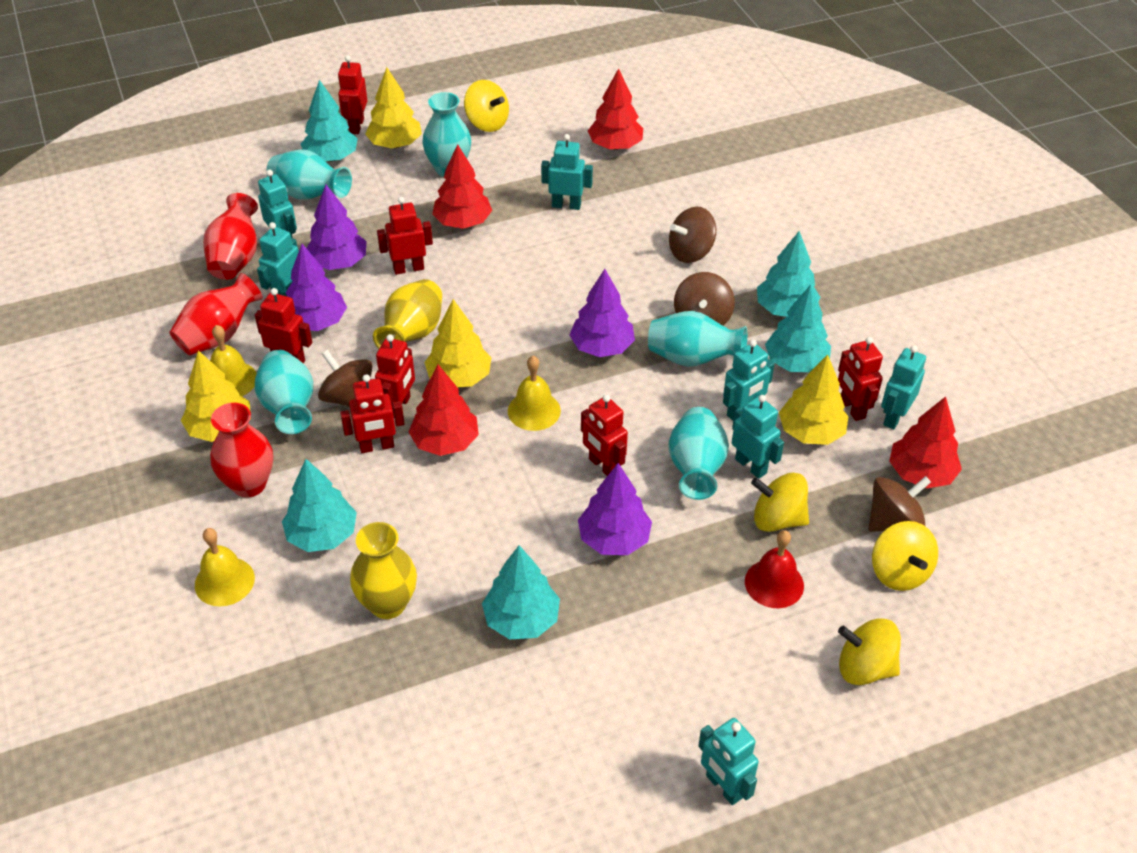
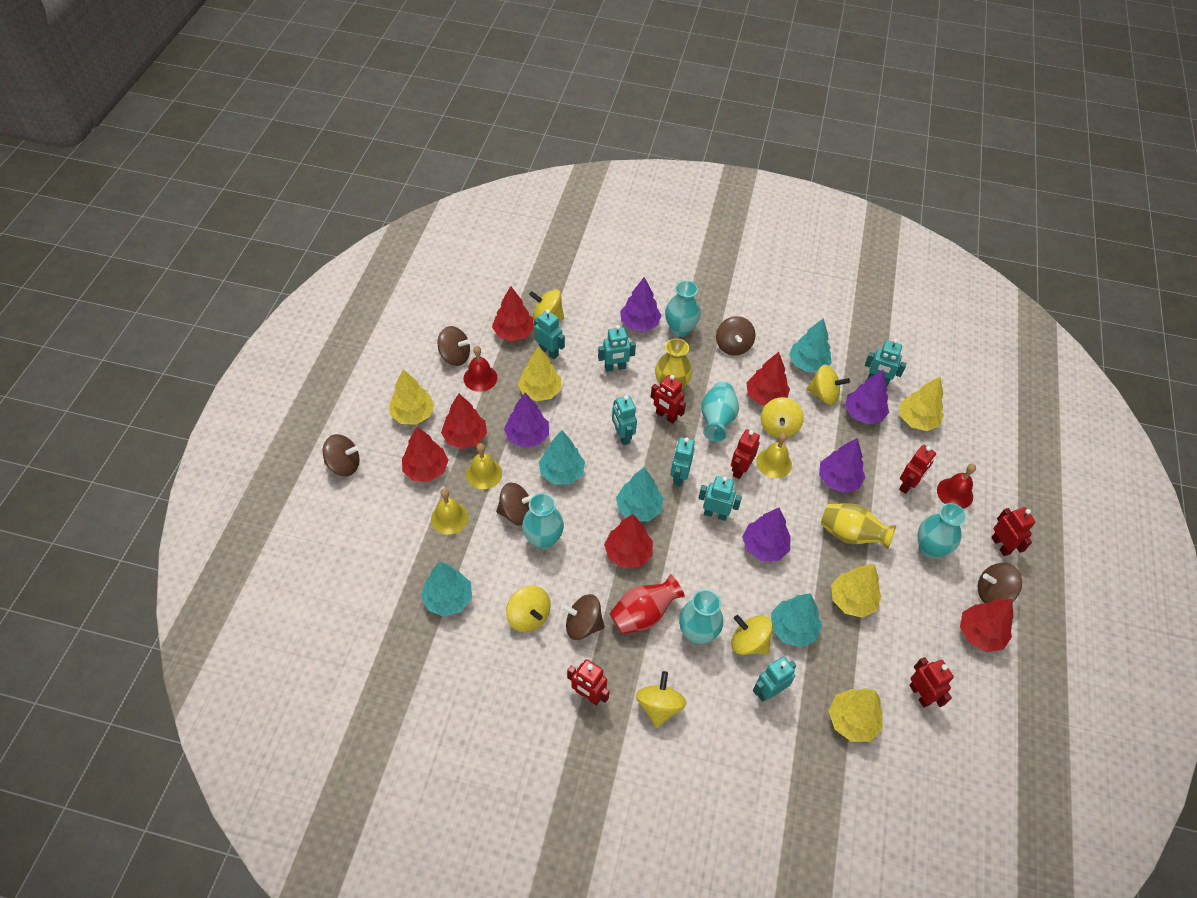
brown spinning top: 4 -> 6
purple tree: 4 -> 5
red bell: 1 -> 2
red robot: 7 -> 6
red tree: 4 -> 6
red vase: 3 -> 1
yellow spinning top: 4 -> 6
yellow tree: 4 -> 5

